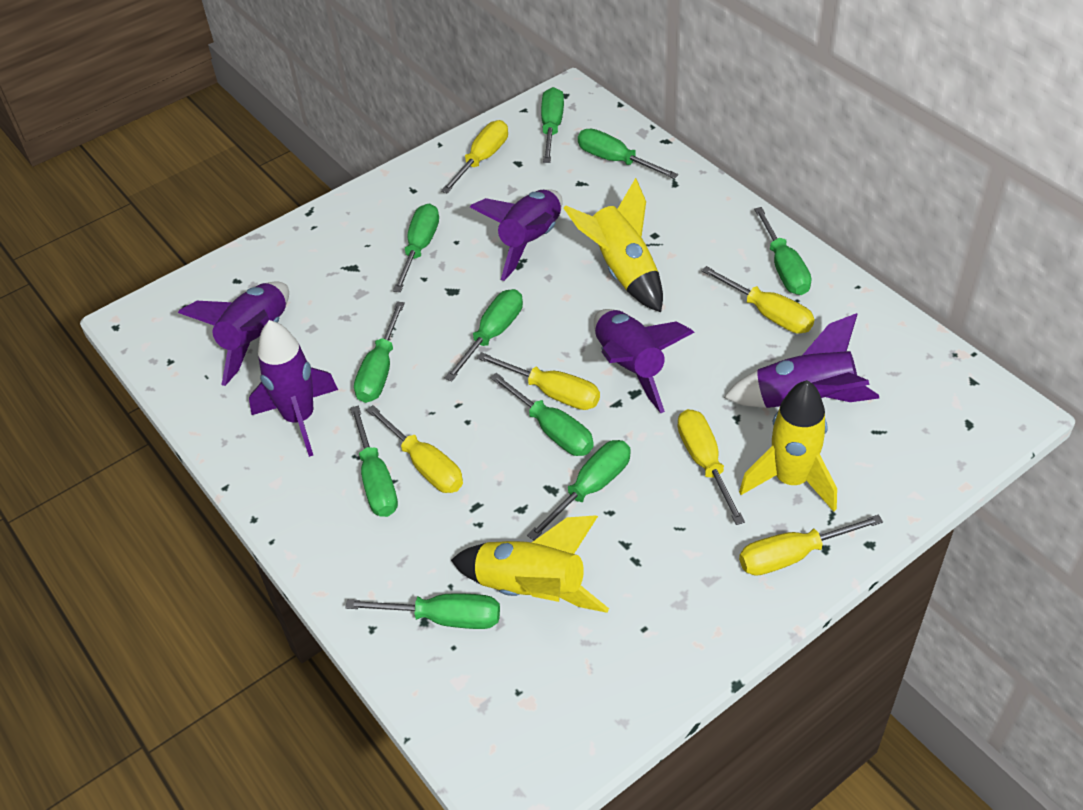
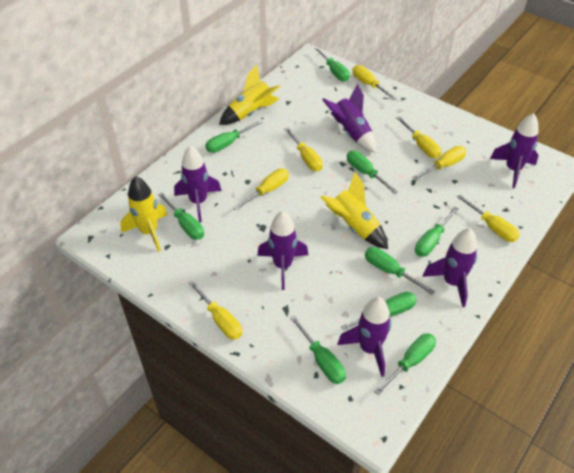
green screwdriver: 10 -> 9
purple rocket: 5 -> 6
yellow screwdriver: 6 -> 7

